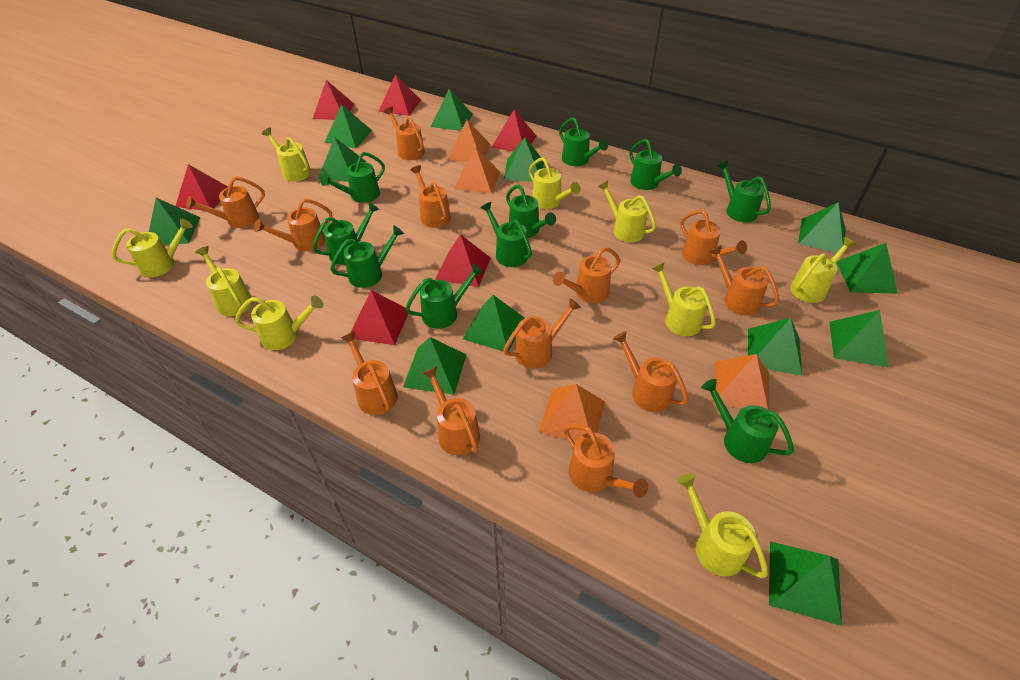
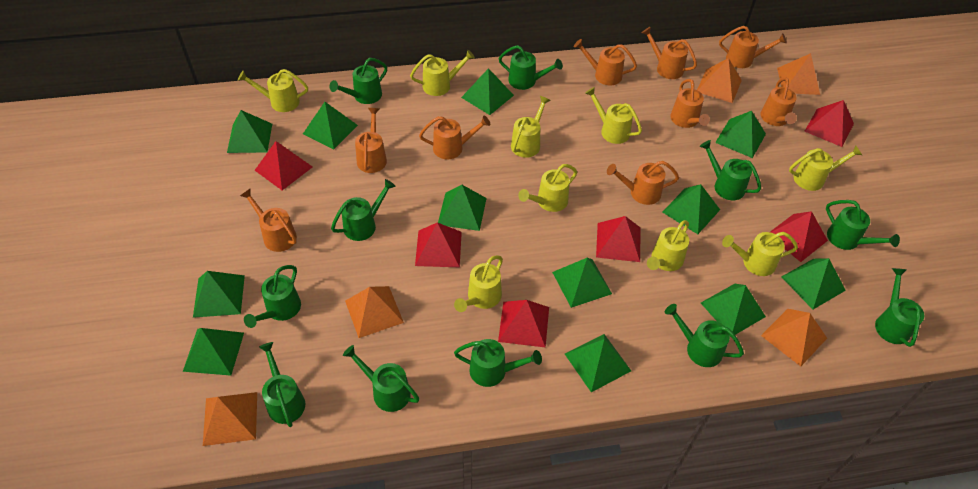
green watering can: 10 -> 11
orange pyramid: 4 -> 5
orange watering can: 12 -> 9

